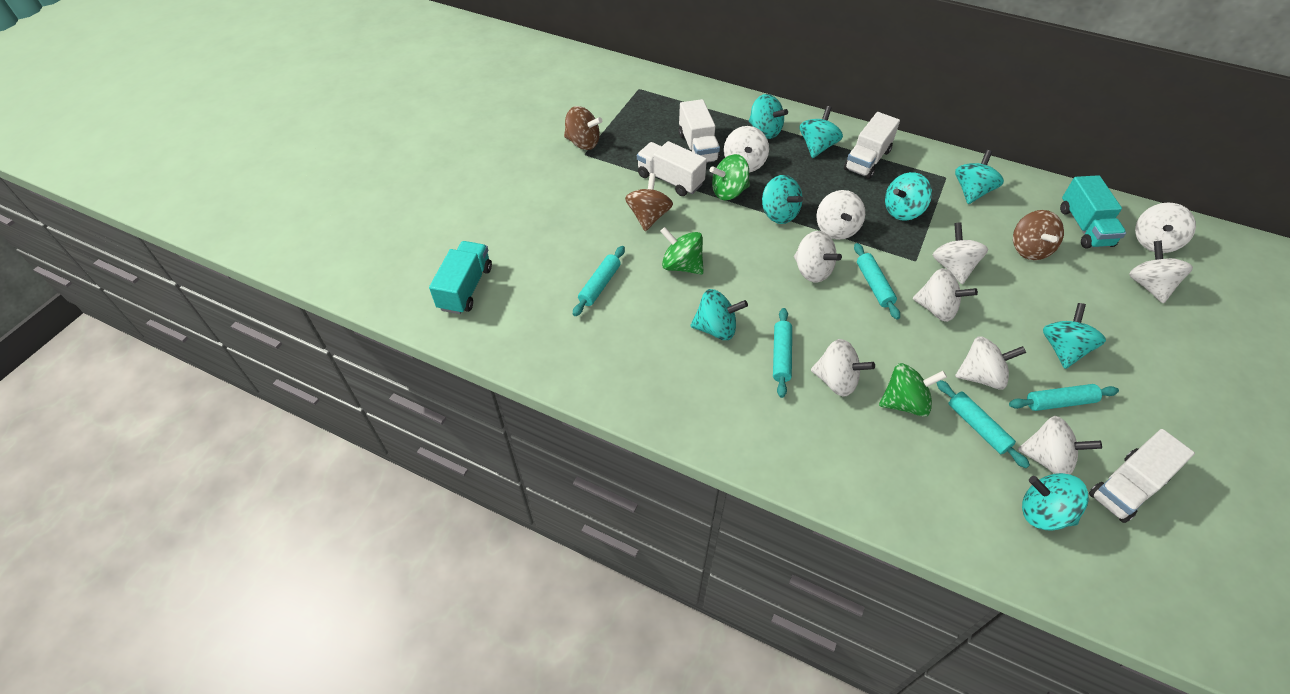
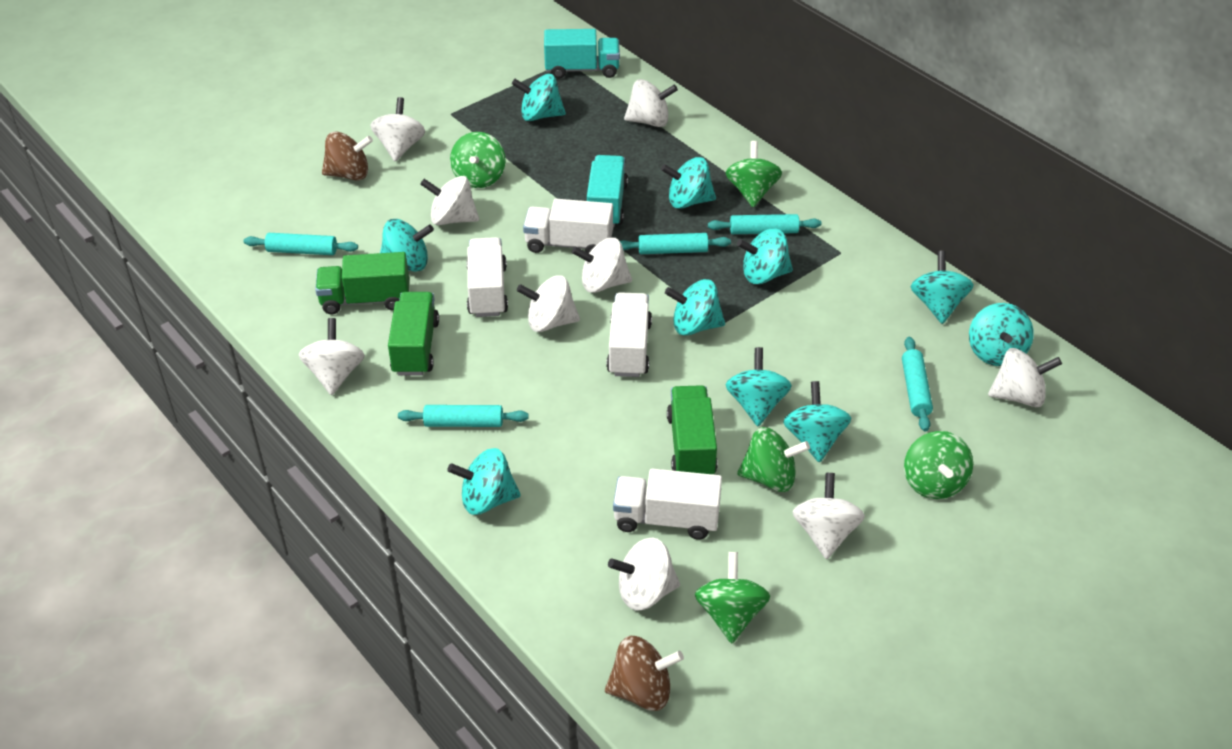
brown spinning top: 3 -> 2
green spinning top: 3 -> 5
green truck: 0 -> 3
turquoise spinning top: 8 -> 10
white spinning top: 10 -> 9

